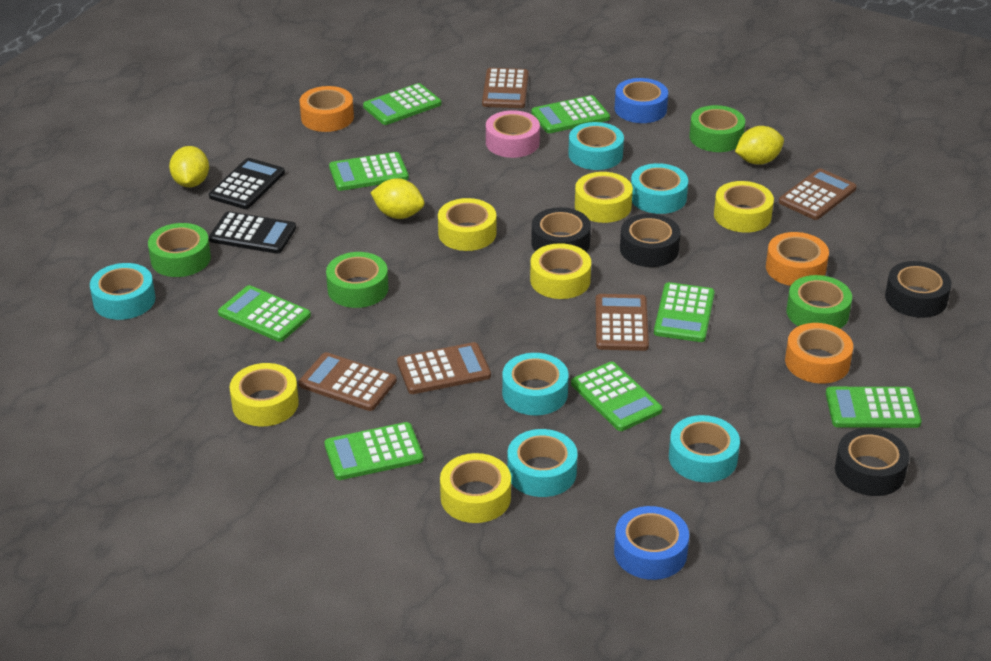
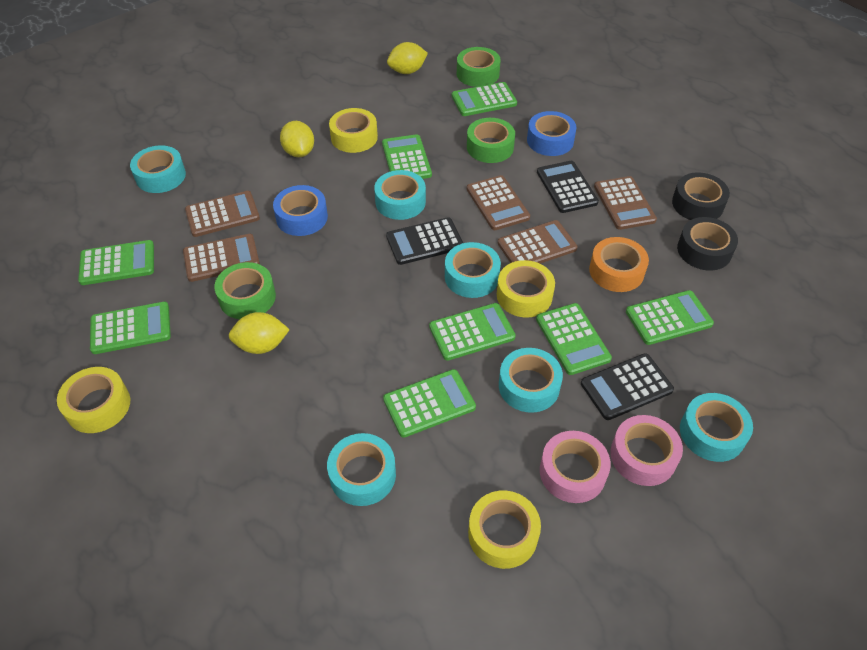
black calculator: 2 -> 3
black tape: 4 -> 2
green tape: 4 -> 3
orange tape: 3 -> 1
pink tape: 1 -> 2
yellow tape: 6 -> 4

